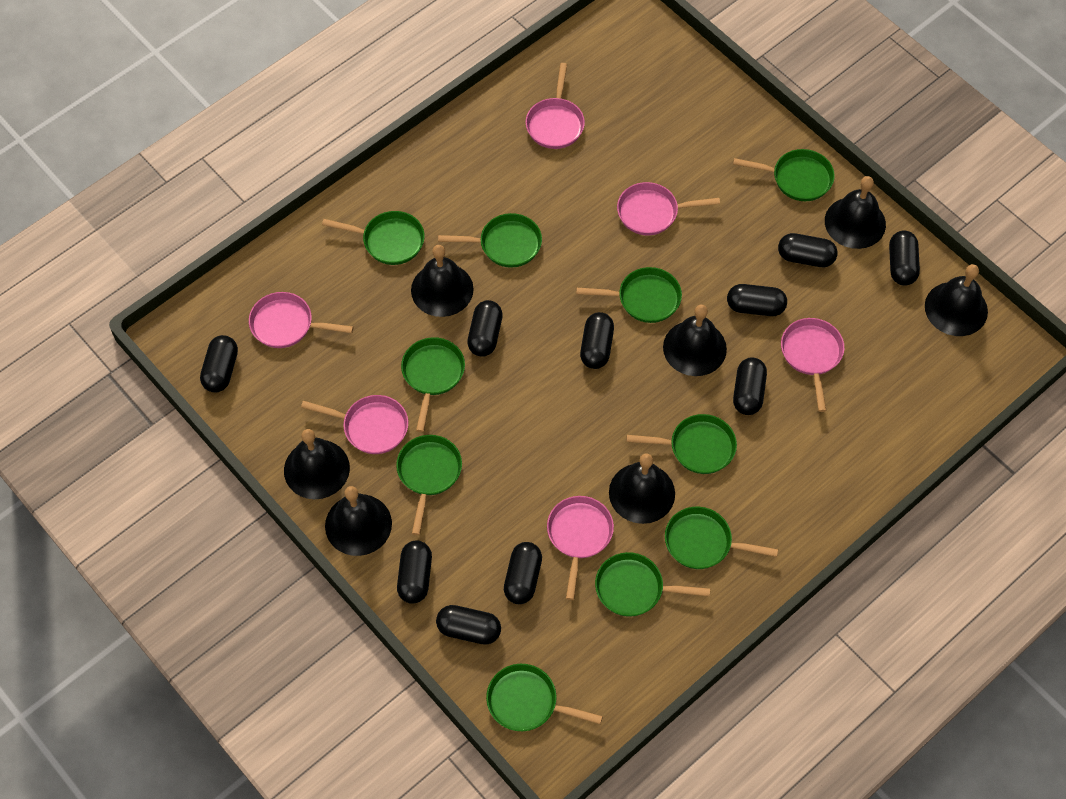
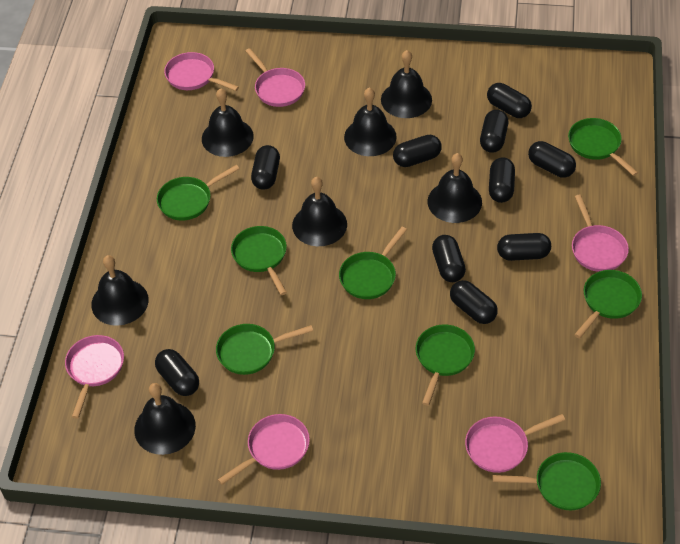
green pan: 10 -> 8

